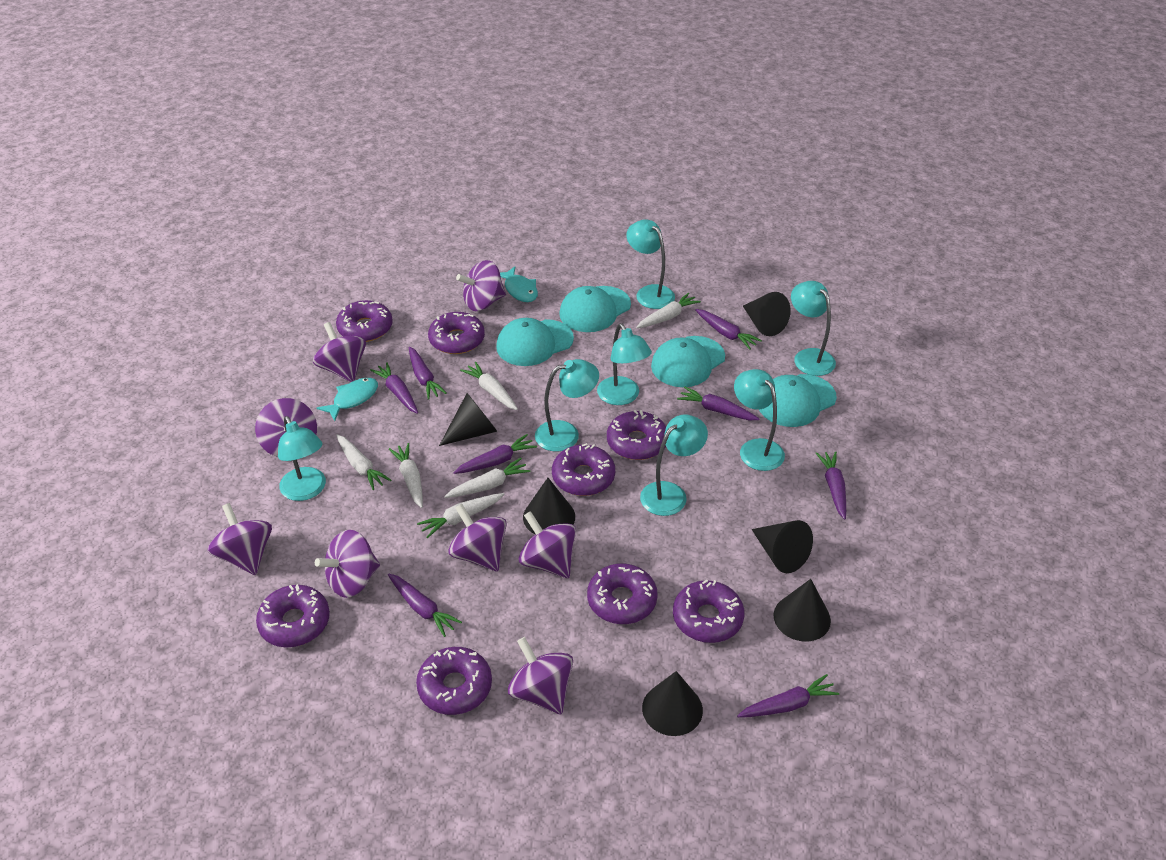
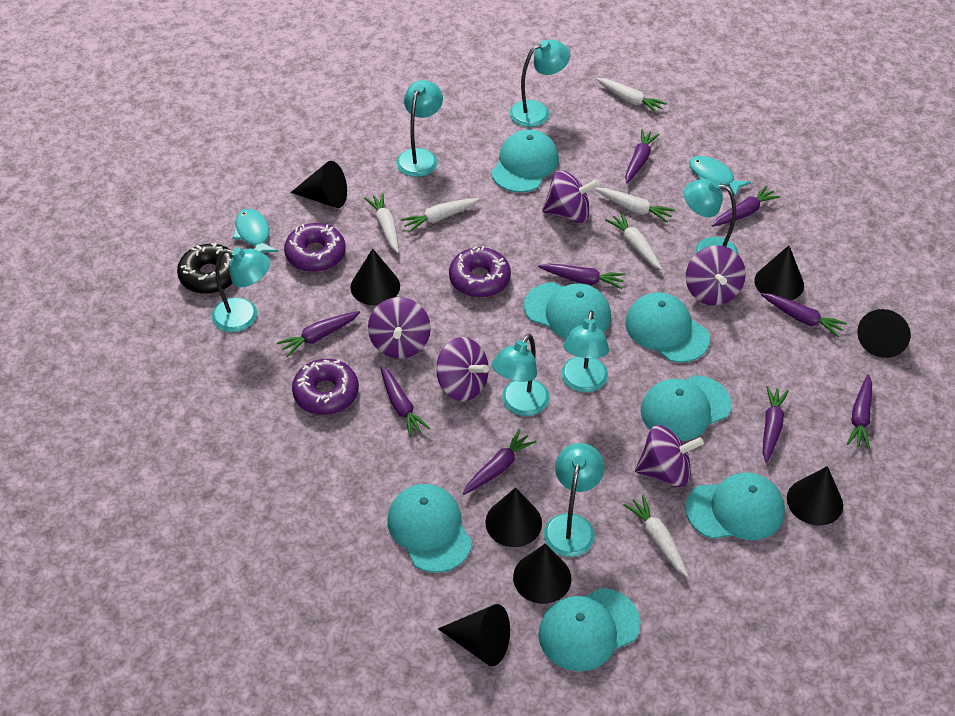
black cone: 6 -> 8
black donut: 0 -> 1
purple carrot: 8 -> 9
purple donut: 8 -> 3
purple spinning top: 8 -> 5
turquoise cap: 4 -> 7

